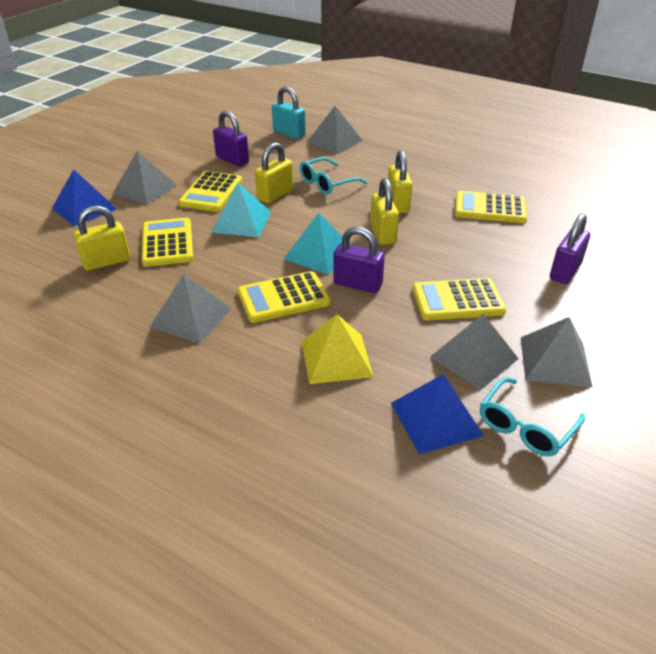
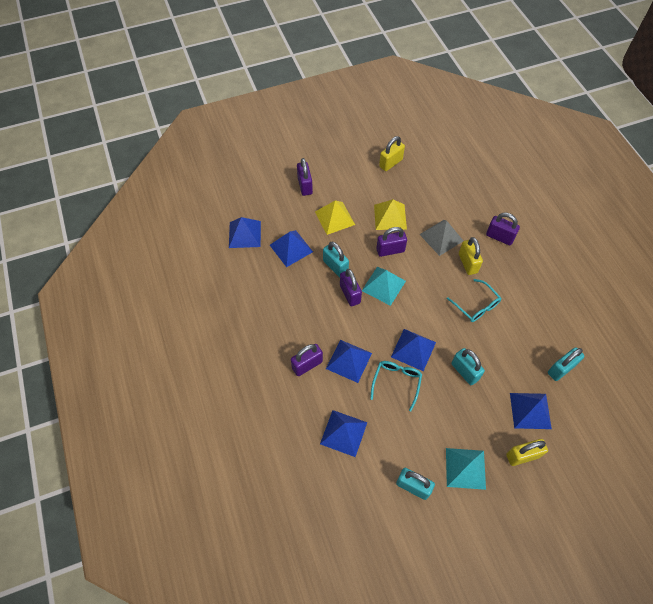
blue pyramid: 2 -> 6
grey pyramid: 5 -> 1
purple padlock: 3 -> 5
turquoise padlock: 1 -> 4
yellow calculator: 5 -> 0
yellow padlock: 4 -> 3
yellow pyramid: 1 -> 2

